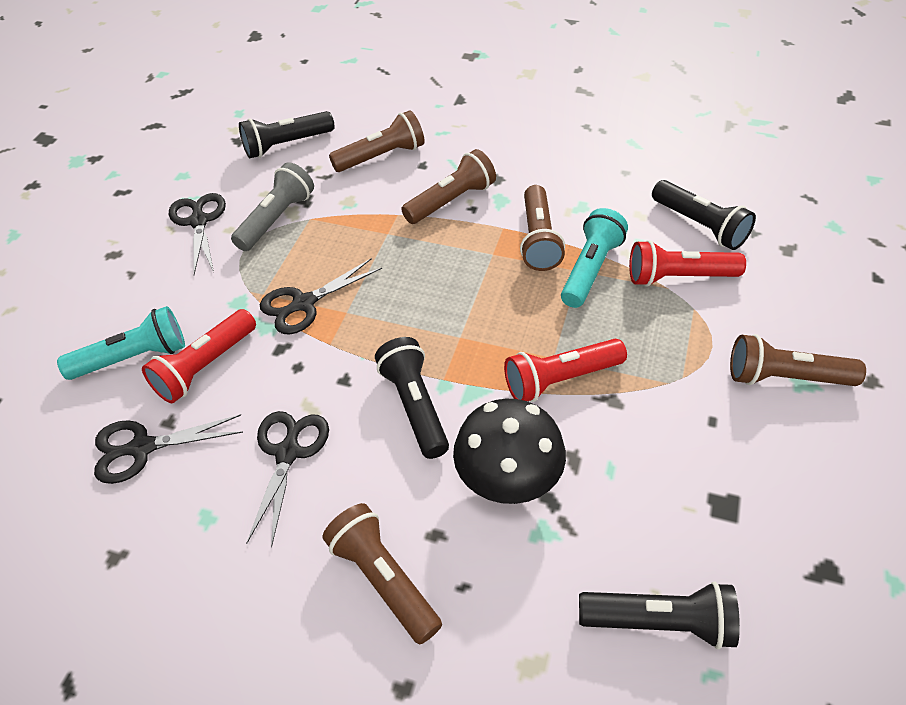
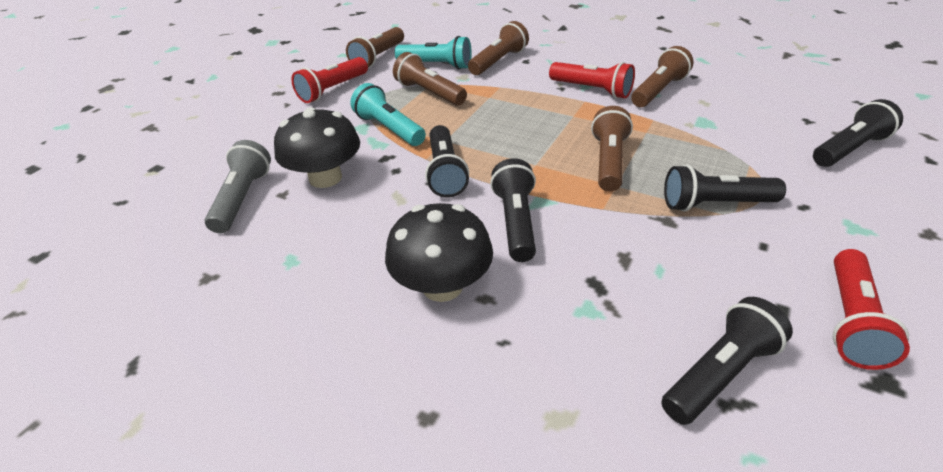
black flashlight: 4 -> 5
black mushroom: 1 -> 2
black scissors: 4 -> 0

